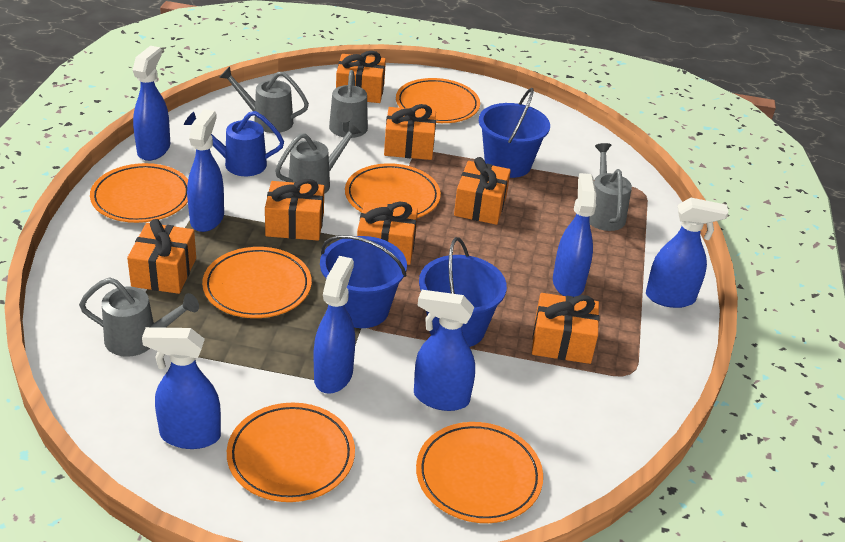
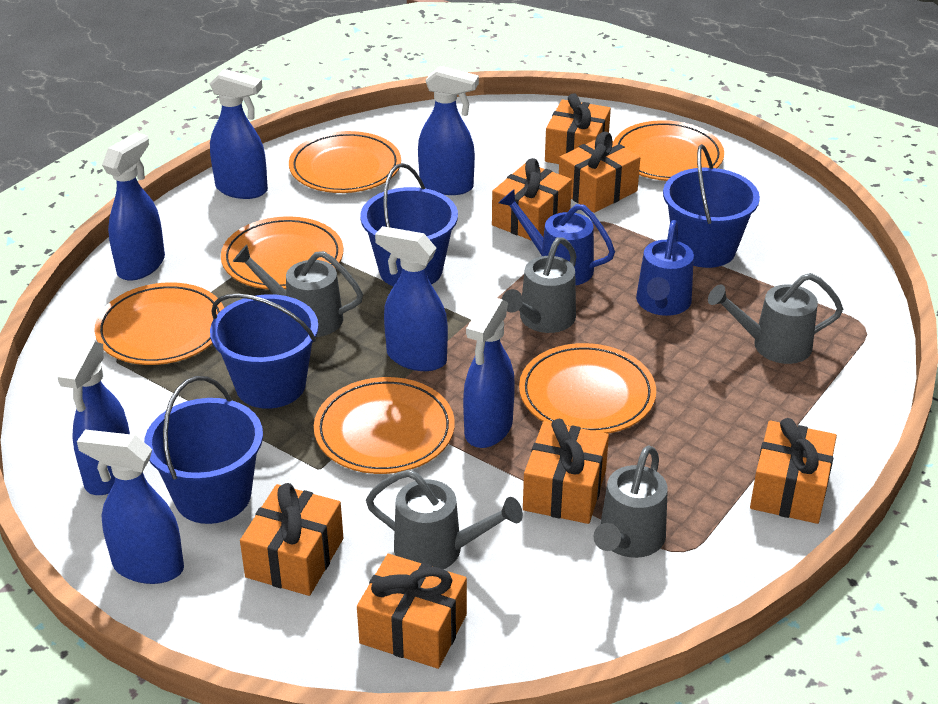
blue bucket: 3 -> 4
blue watering can: 1 -> 2

